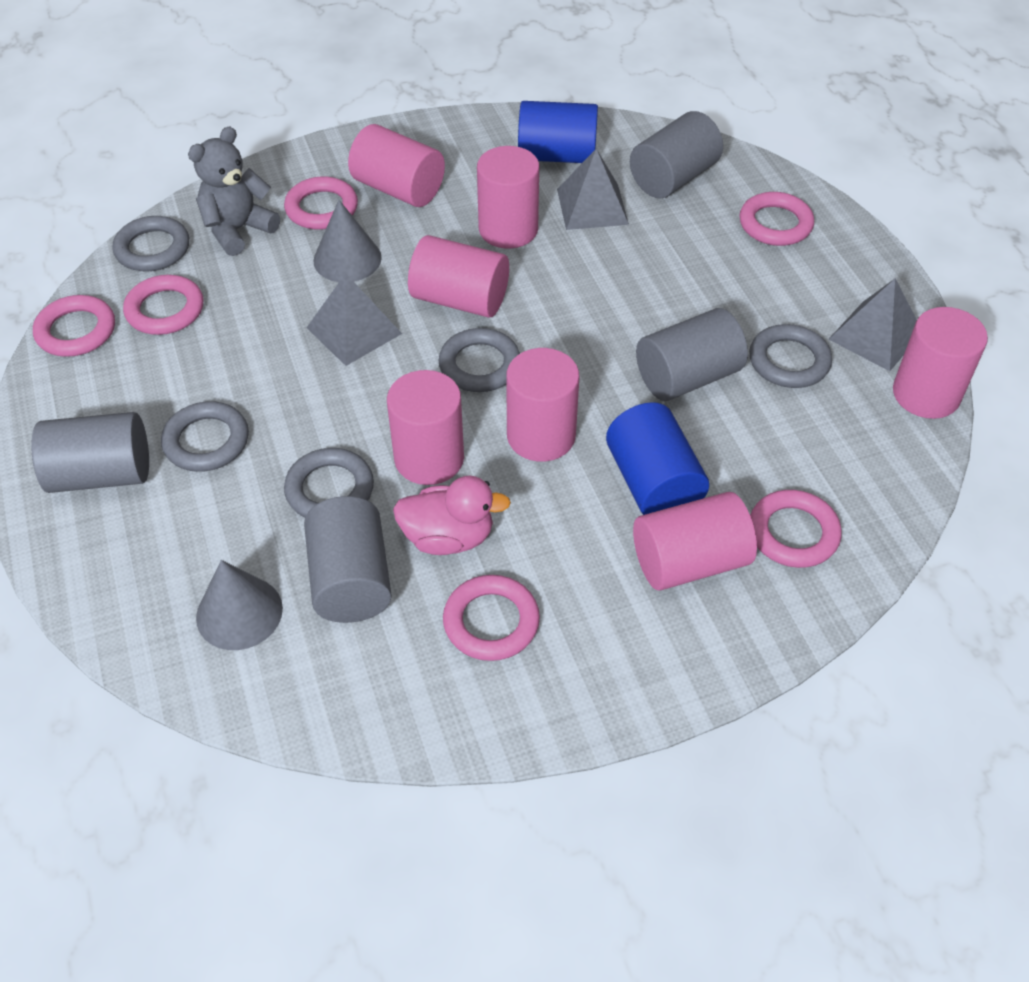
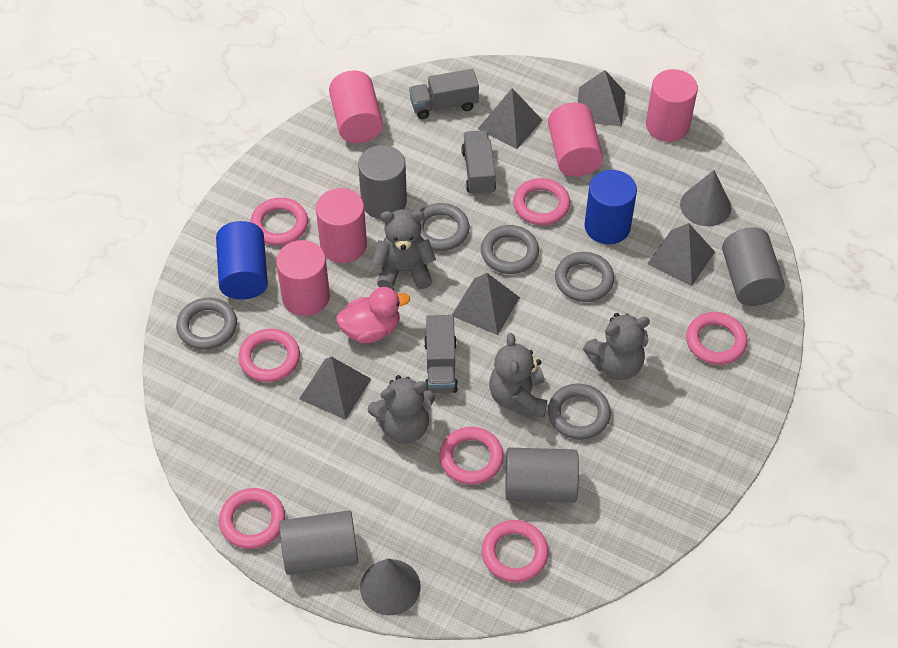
grey pyramid: 3 -> 5
grey teddy bear: 1 -> 4
grey truck: 0 -> 3
pink cylinder: 7 -> 5
pink ring: 6 -> 7

